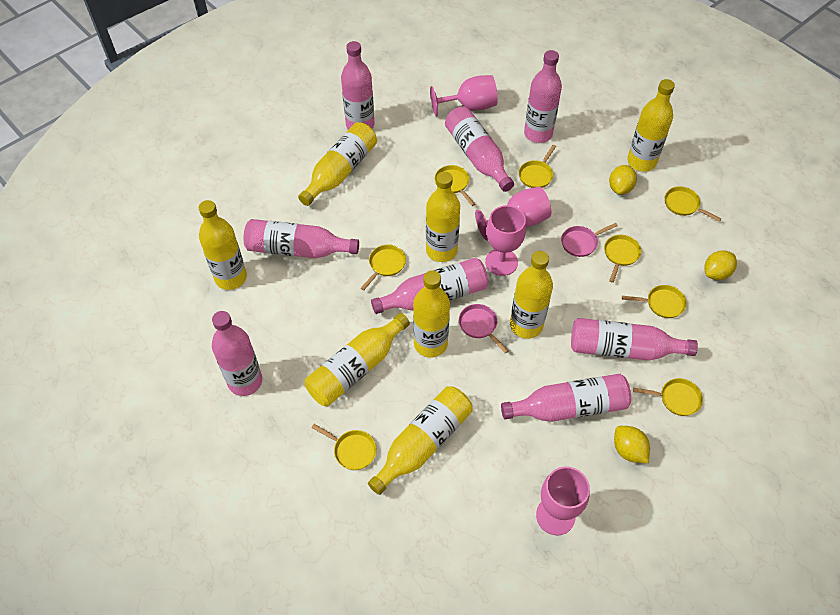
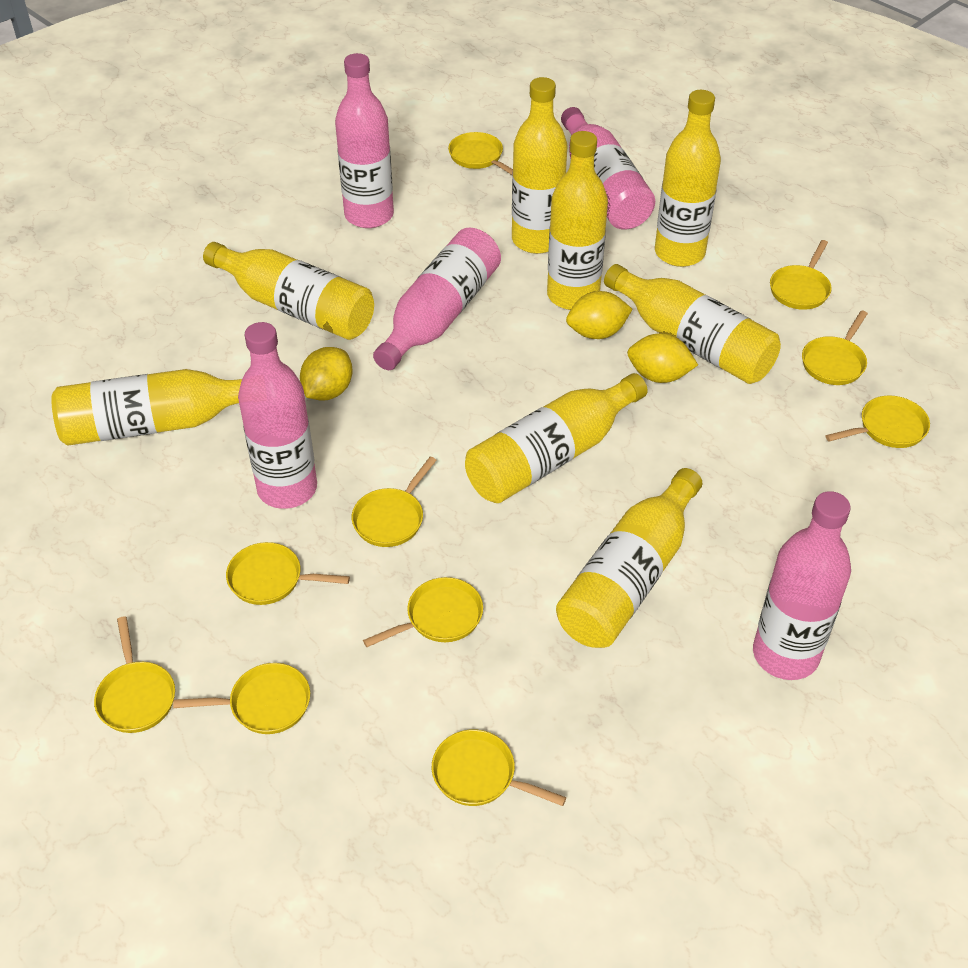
pink bottle: 8 -> 5
pink goblet: 4 -> 0
pink pan: 2 -> 0
yellow pan: 8 -> 10

